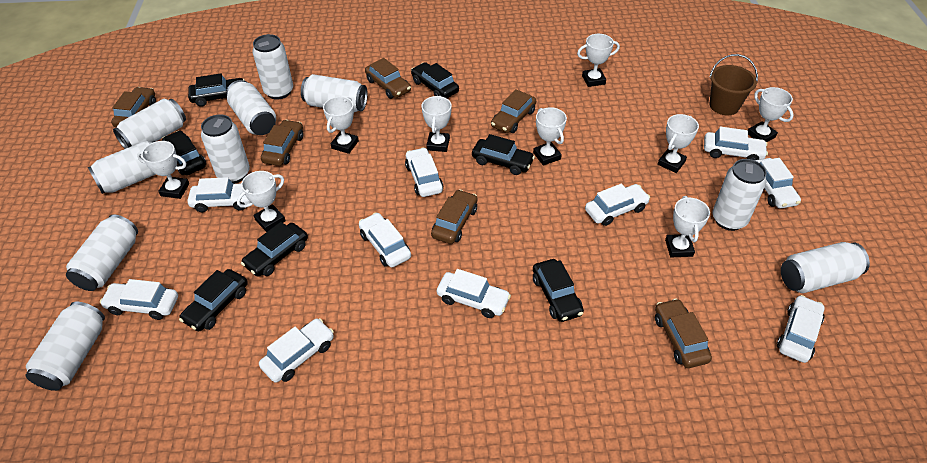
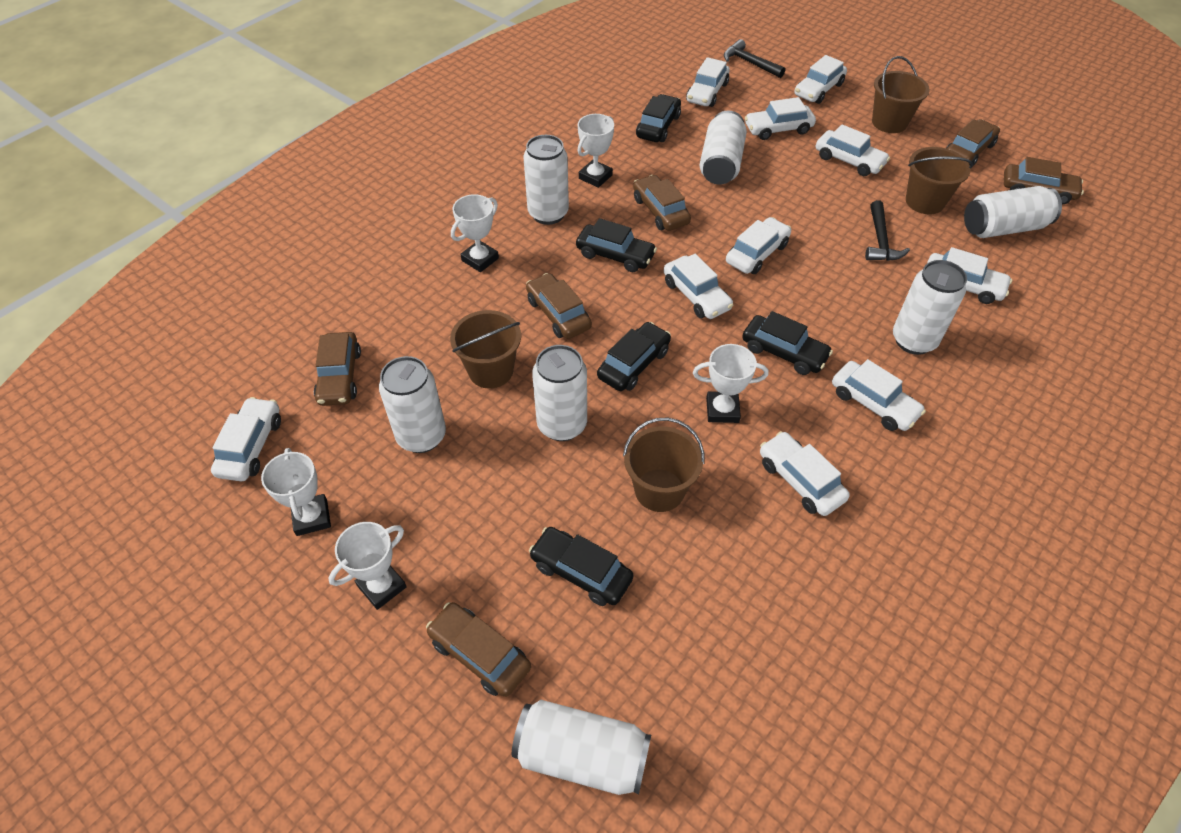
black car: 7 -> 5
black hammer: 0 -> 2
brown bucket: 1 -> 4
white can: 10 -> 7
white trophy: 9 -> 5

